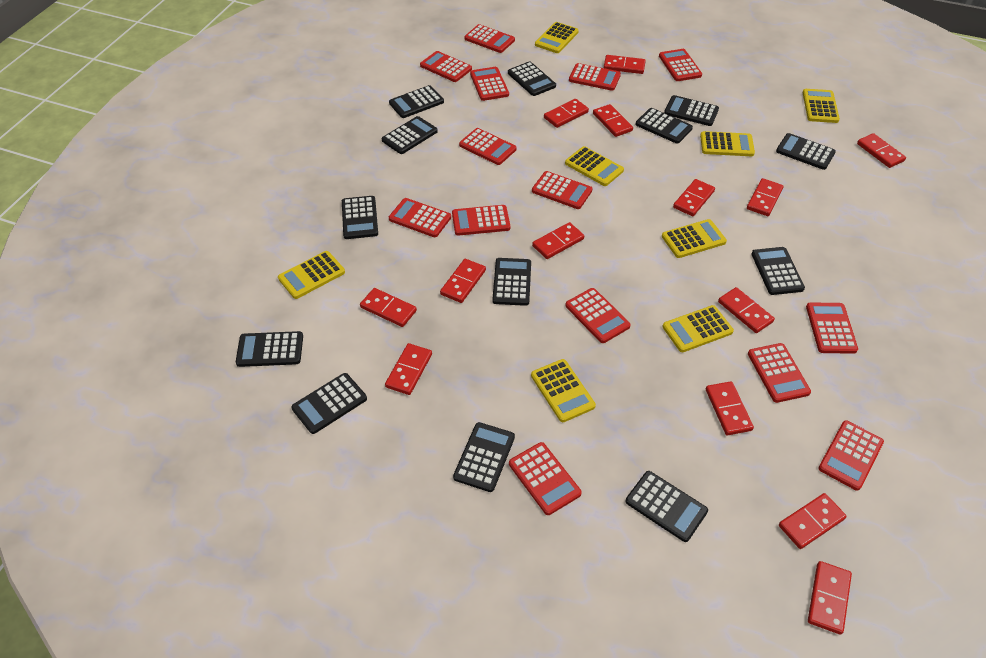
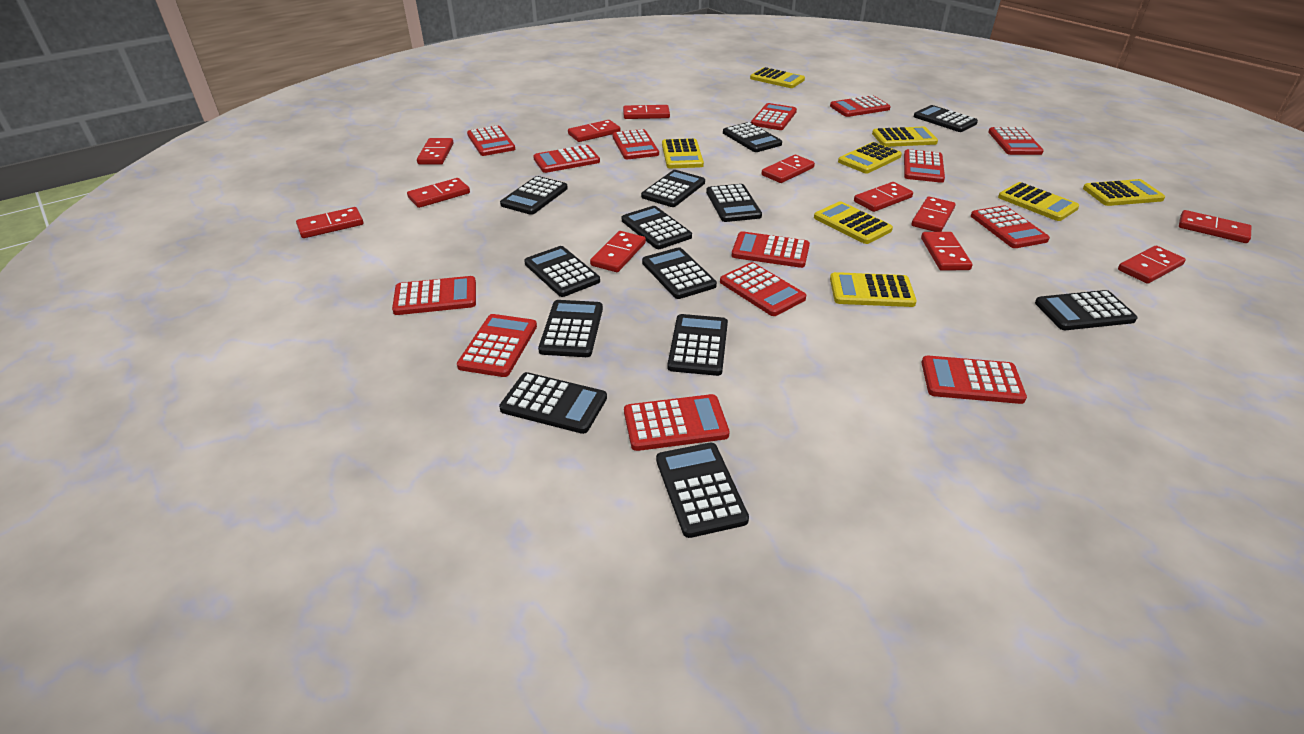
red domino: 14 -> 12

